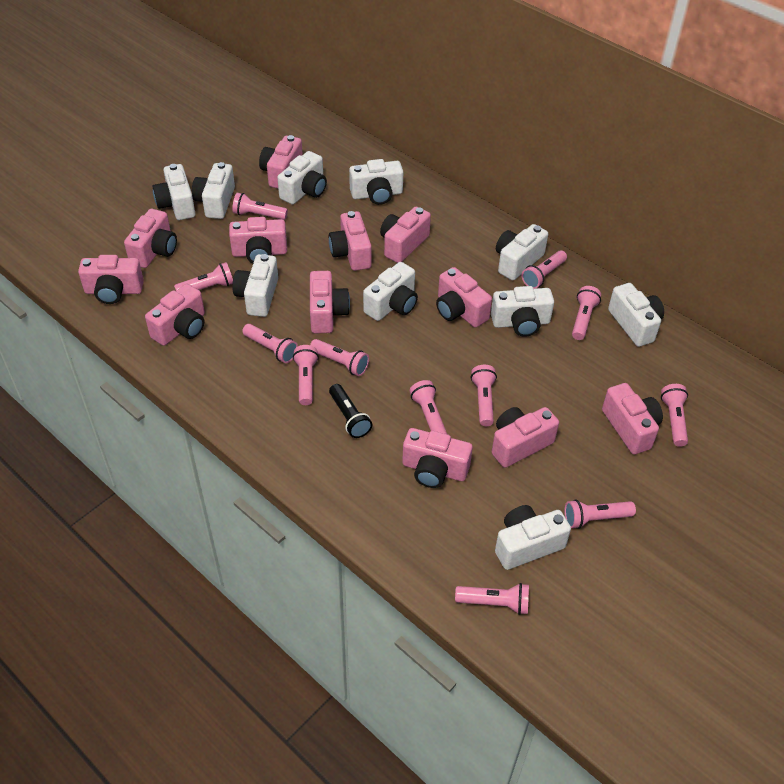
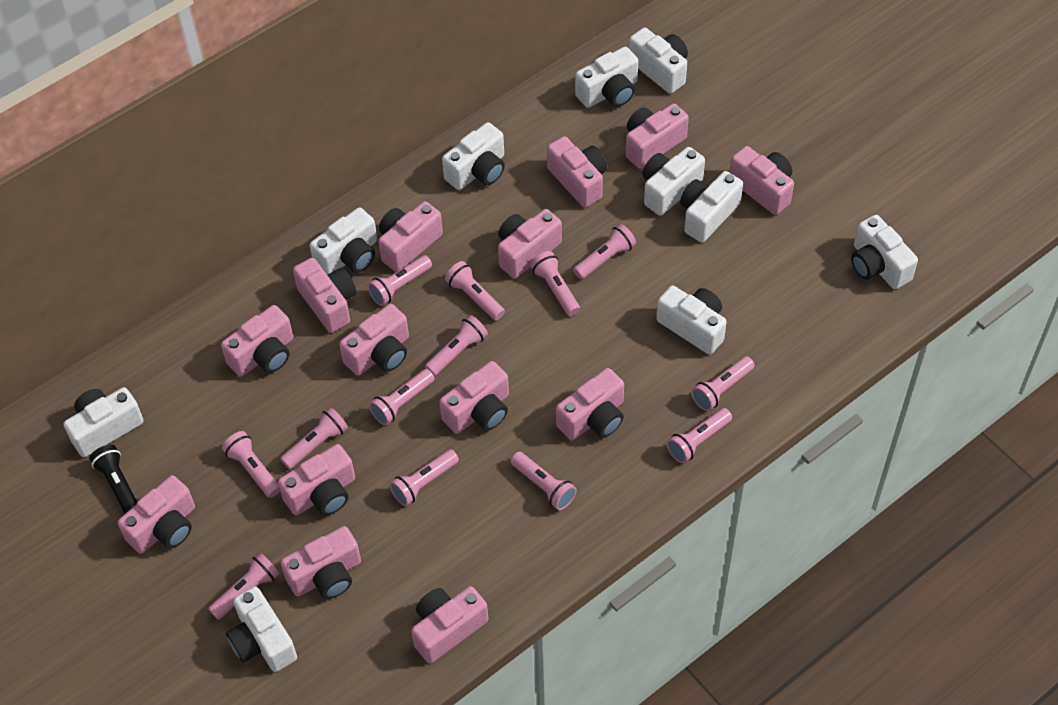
pink camera: 12 -> 14
pink flashlight: 12 -> 13

